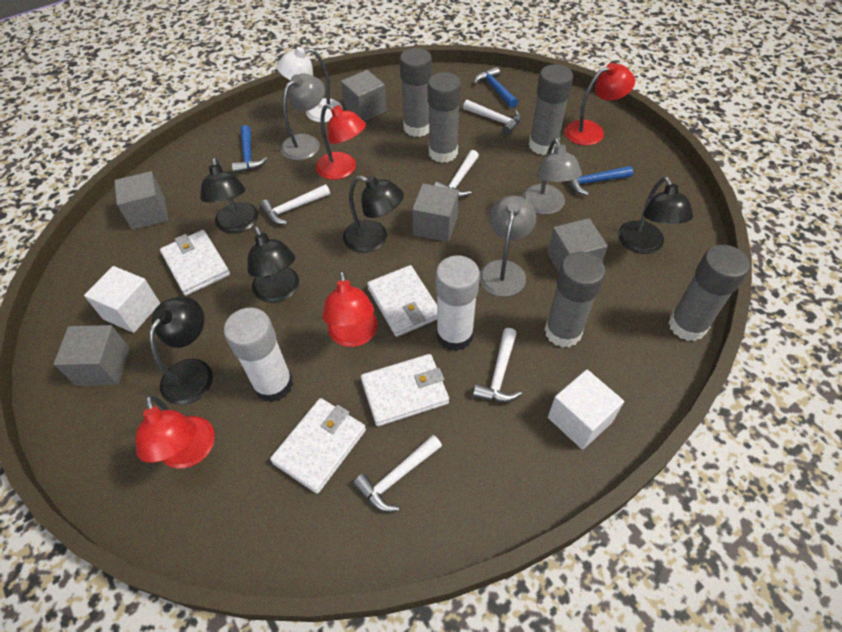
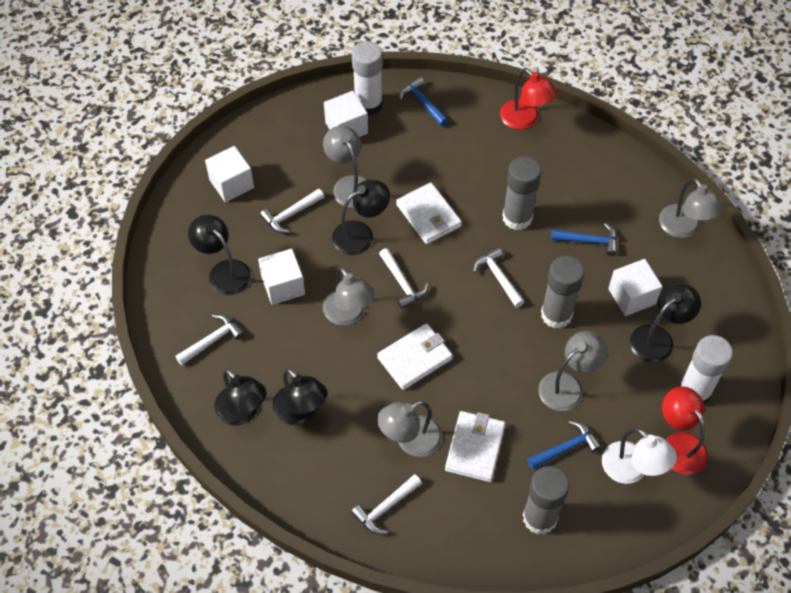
grey cube: 5 -> 0
grey glue stick: 5 -> 3
grey lamp: 3 -> 5
red lamp: 4 -> 2
white cube: 2 -> 4
white wallet: 4 -> 3

